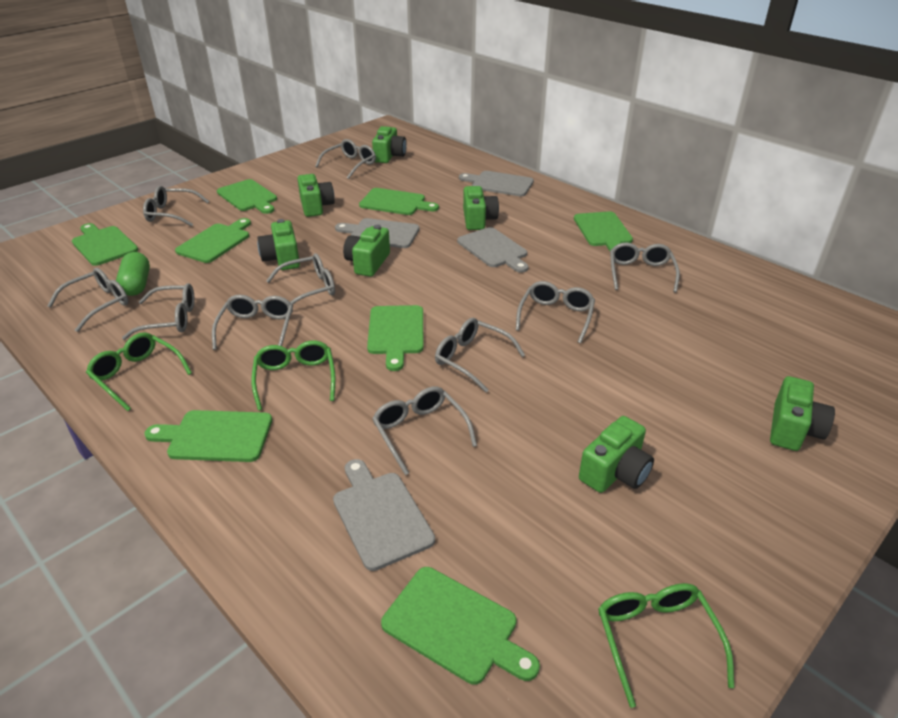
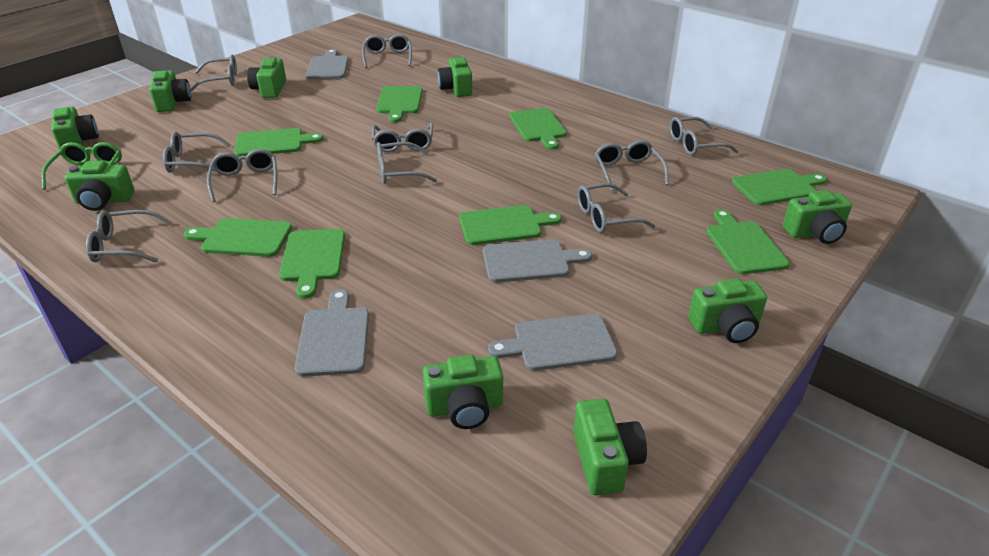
green camera: 7 -> 9
green capsule: 1 -> 0
green glasses: 3 -> 1

